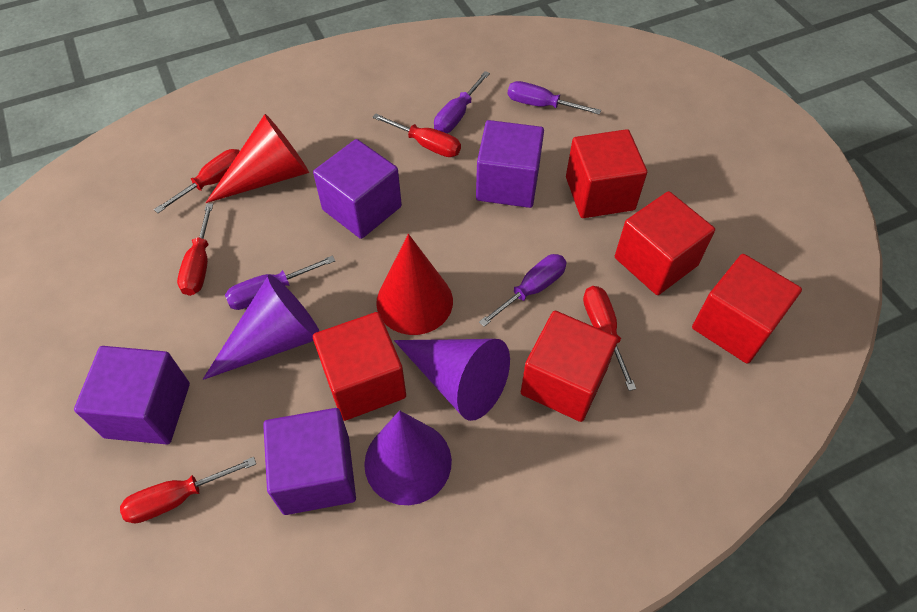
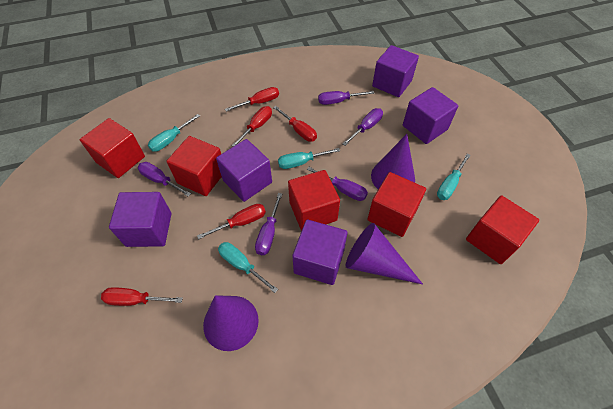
purple cube: 4 -> 5
purple screwdriver: 4 -> 5
red cone: 2 -> 0
turquoise screwdriver: 0 -> 4

